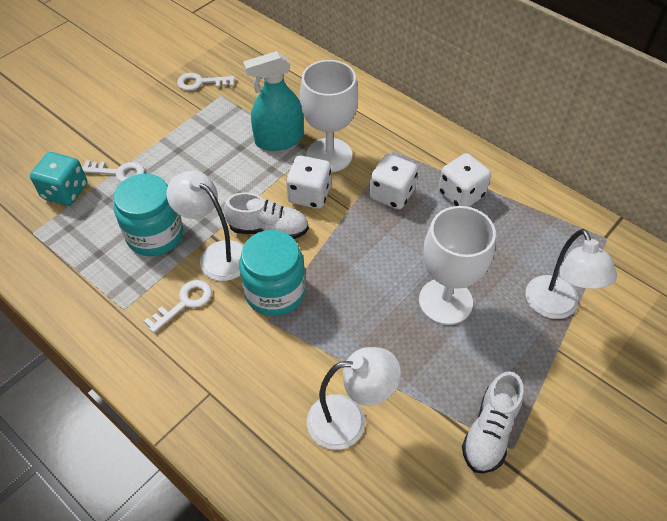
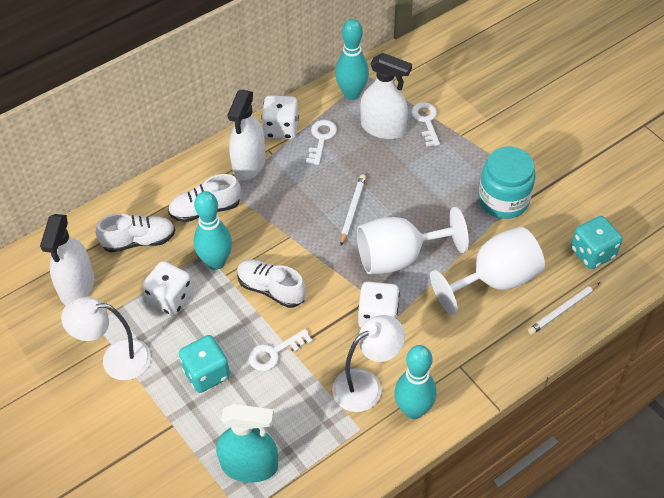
turquoise bowling pin: 0 -> 3
turquoise dice: 1 -> 2
turquoise jar: 2 -> 1
white lamp: 3 -> 2
white pencil: 0 -> 2
white shoe: 2 -> 3
white spray bottle: 0 -> 3

